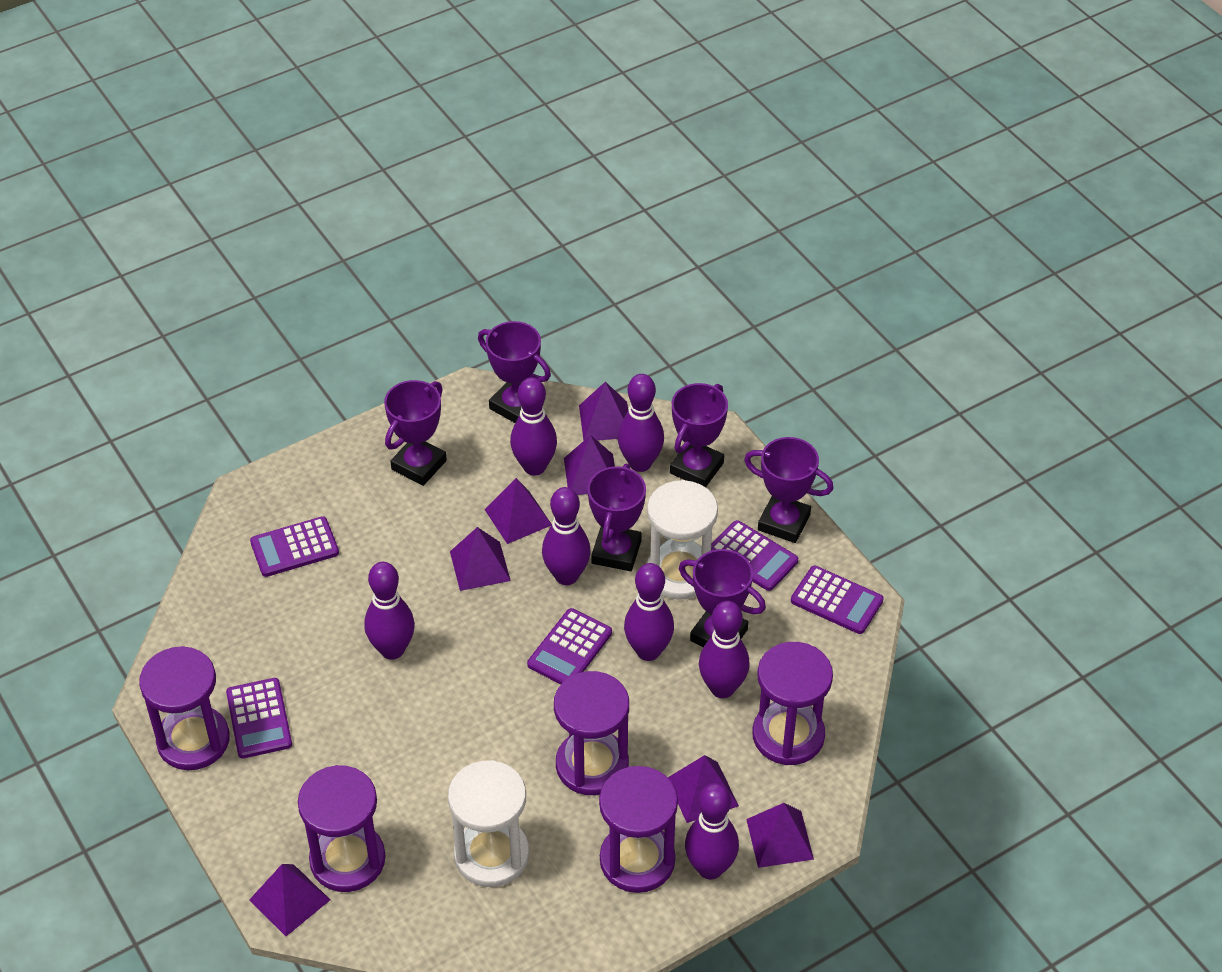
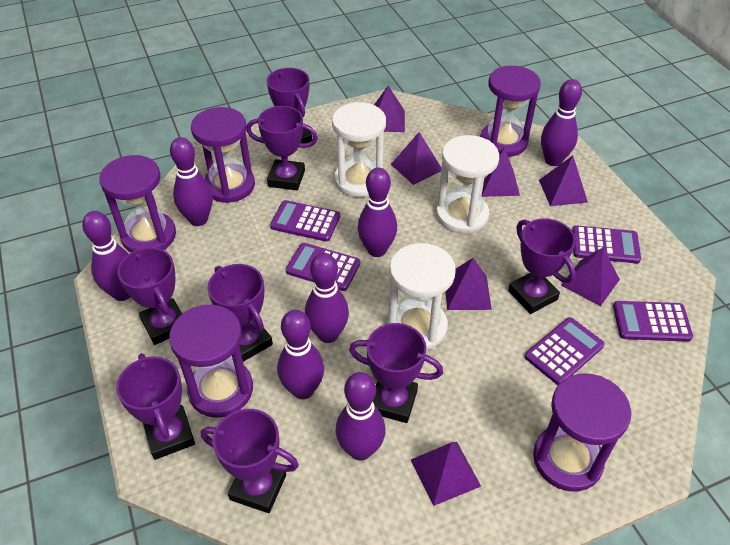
purple trophy: 6 -> 8
white hourglass: 2 -> 3

